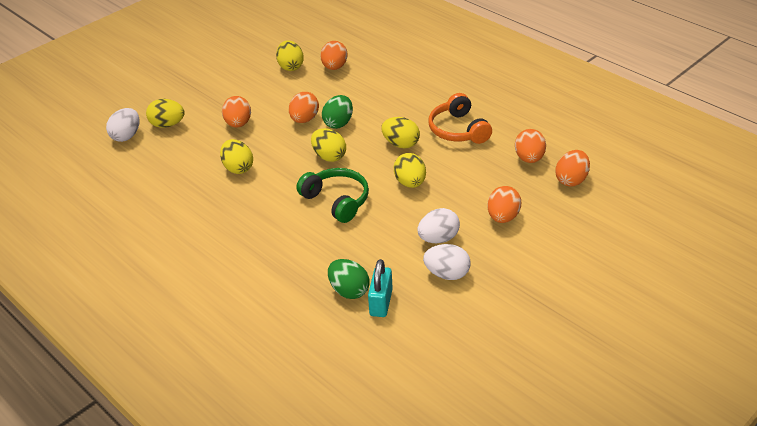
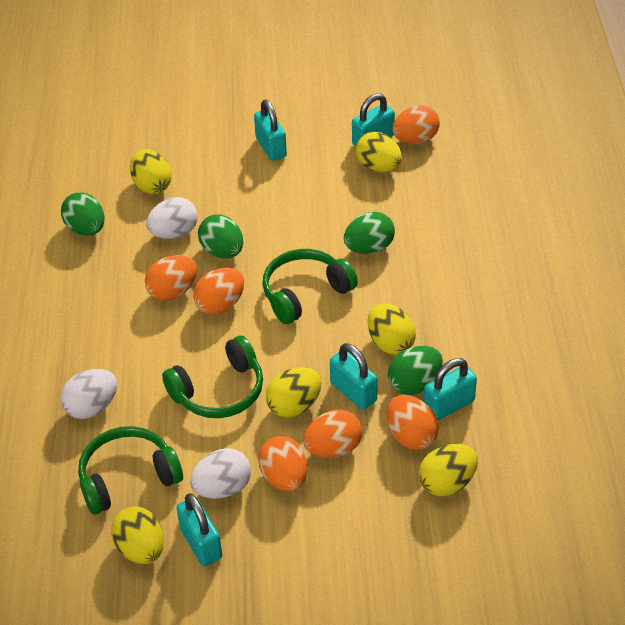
green egg: 2 -> 4
green headphones: 1 -> 3
orange headphones: 1 -> 0
turquoise padlock: 1 -> 5

